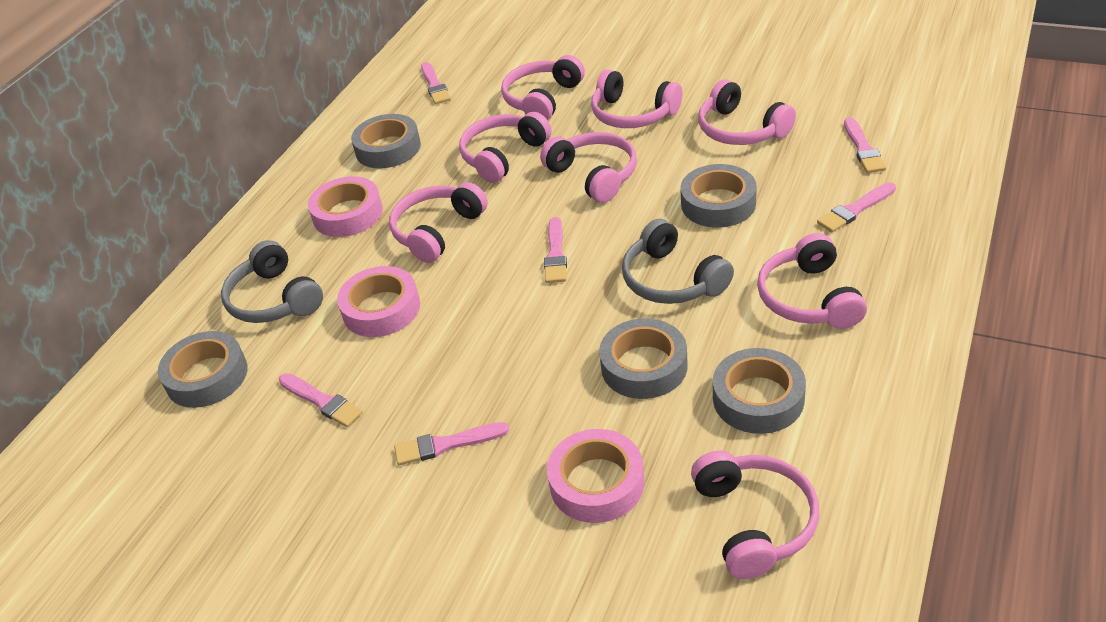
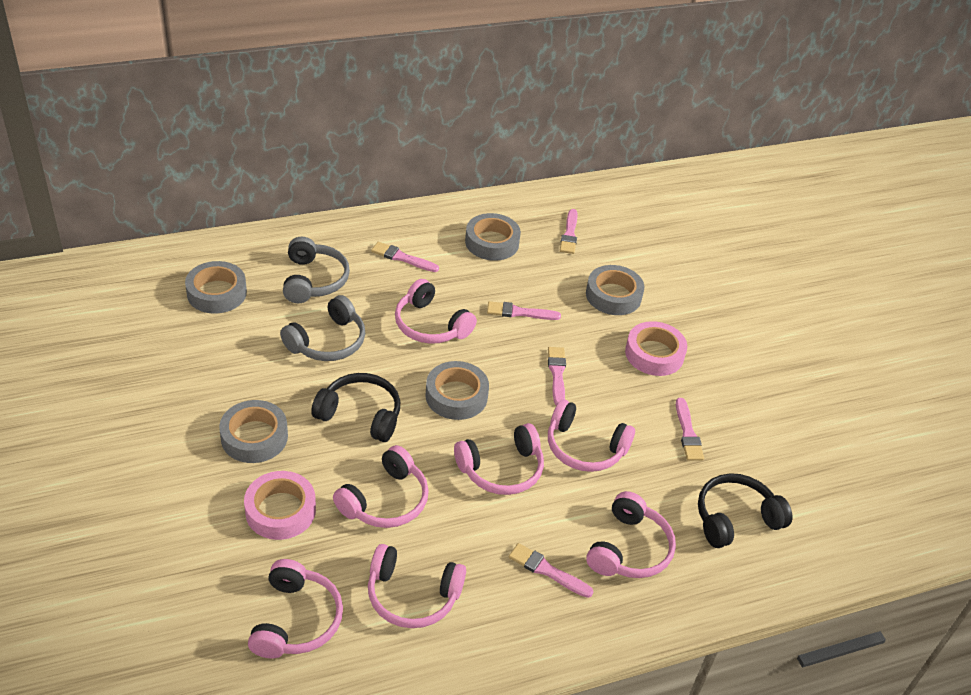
black headphones: 0 -> 2
pink headphones: 8 -> 7
pink tape: 3 -> 2

